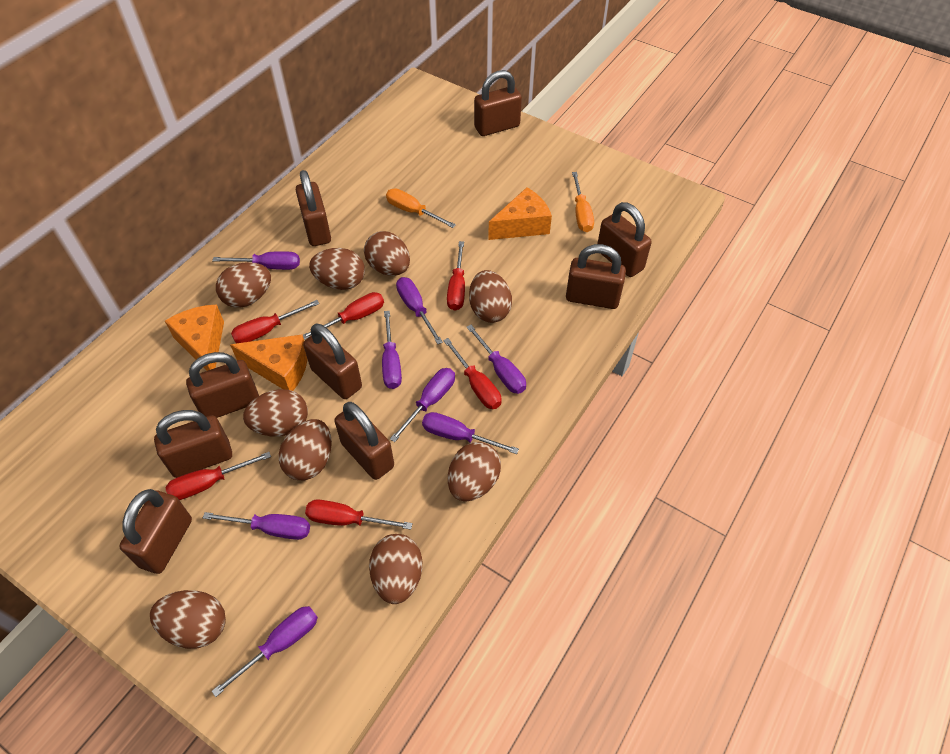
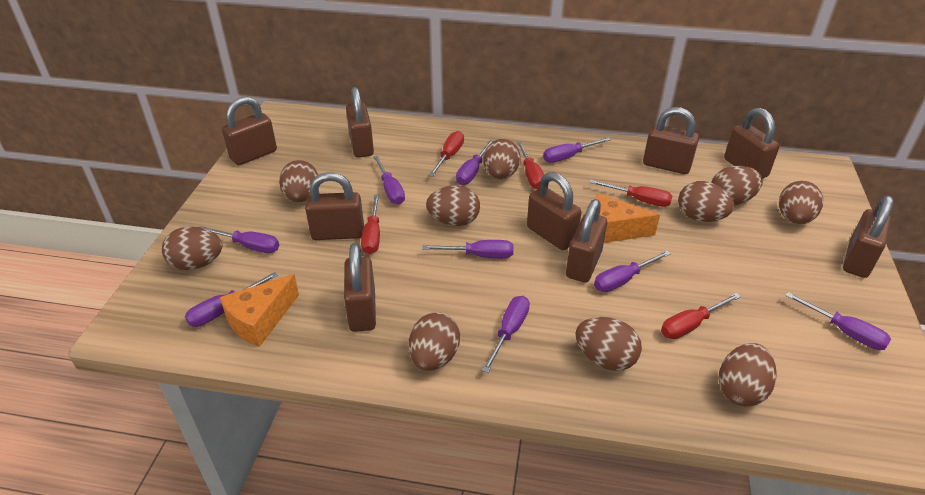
brown egg: 9 -> 10
orange cheese: 3 -> 2
orange screwdriver: 2 -> 0
purple screwdriver: 8 -> 9
red screwdriver: 6 -> 5

